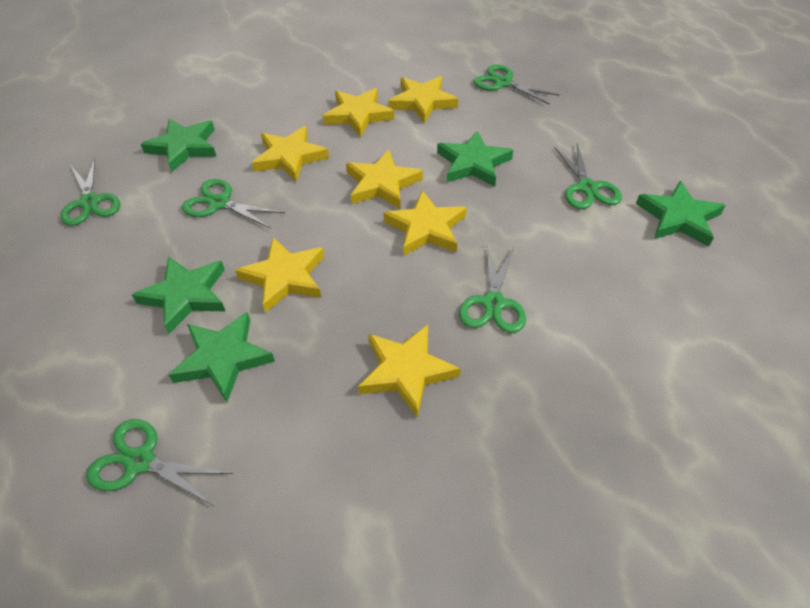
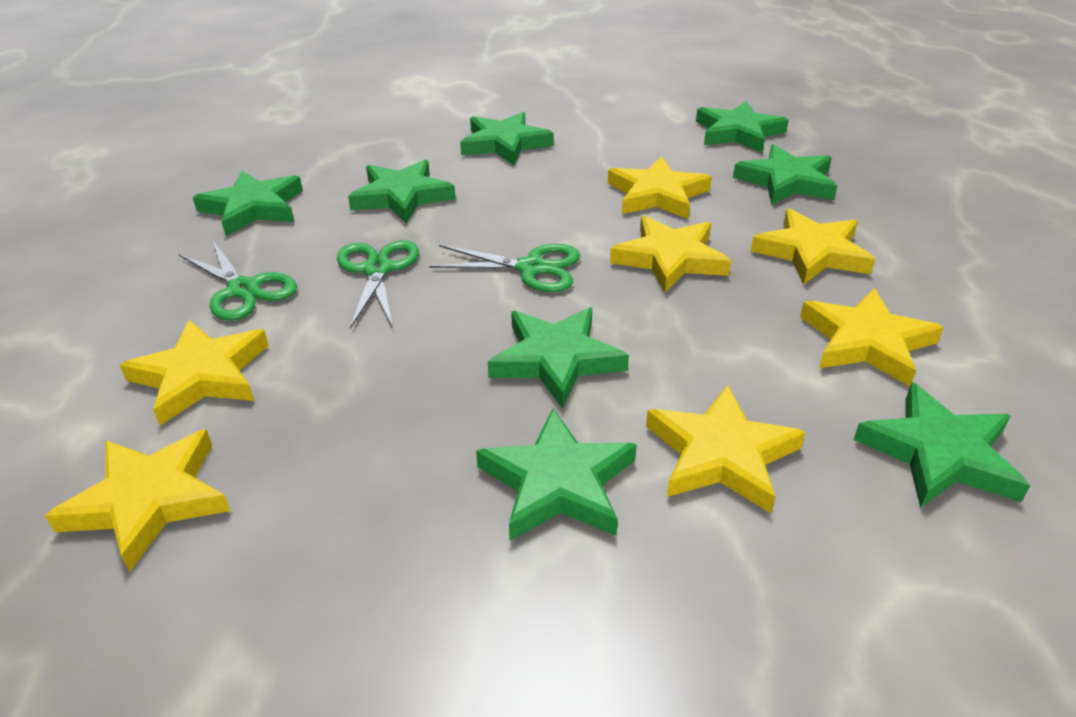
green scissors: 6 -> 3
green star: 5 -> 8

